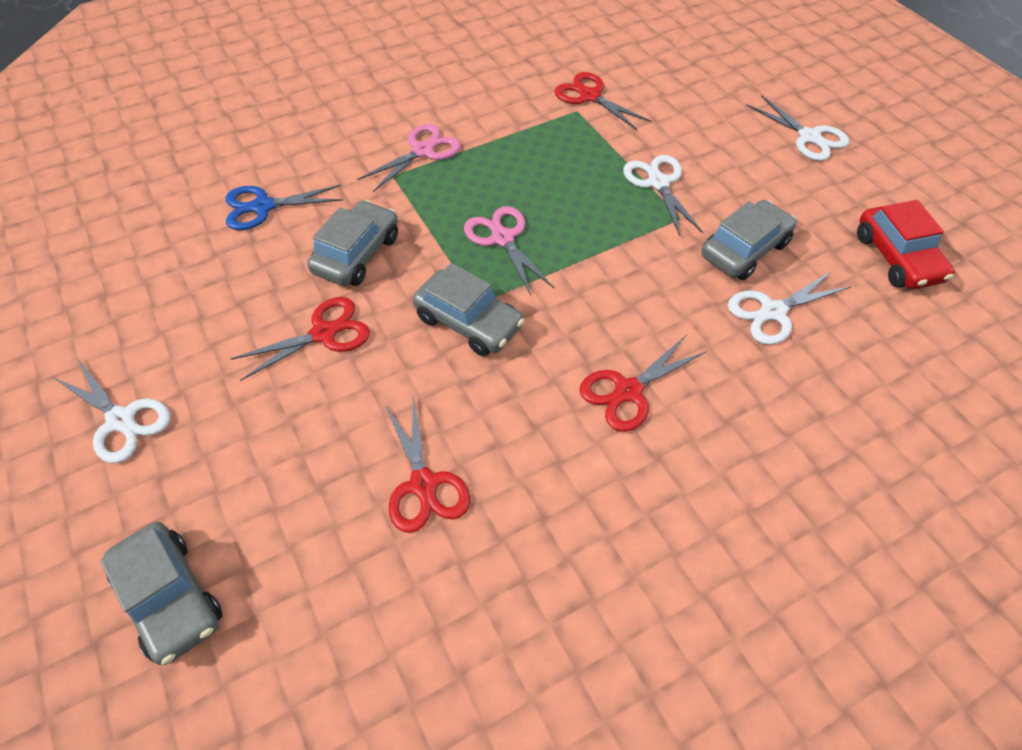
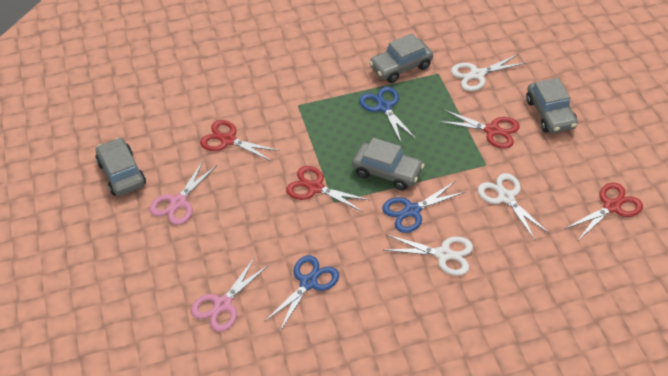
blue scissors: 1 -> 3
red car: 1 -> 0
white scissors: 4 -> 3

